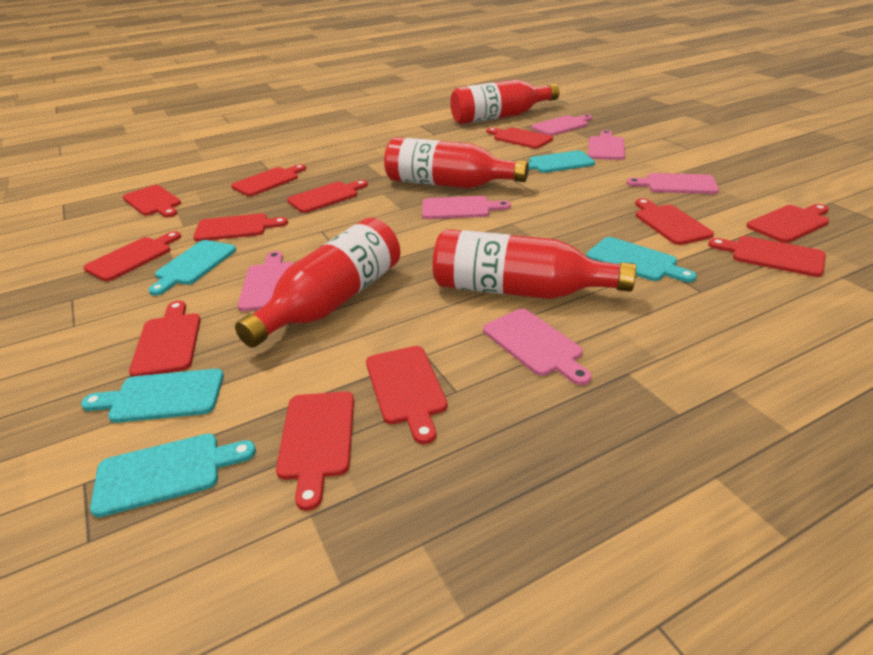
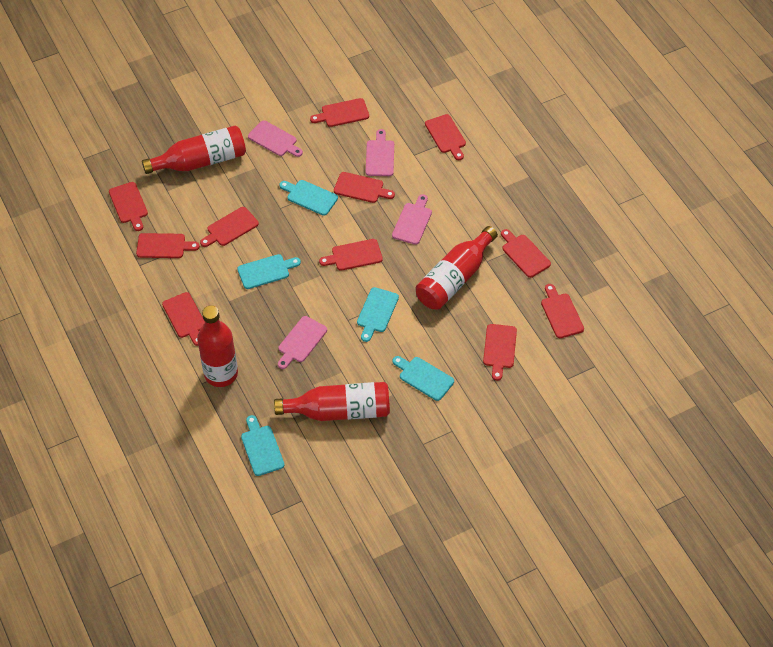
pink cutting board: 6 -> 4
red cutting board: 12 -> 11

